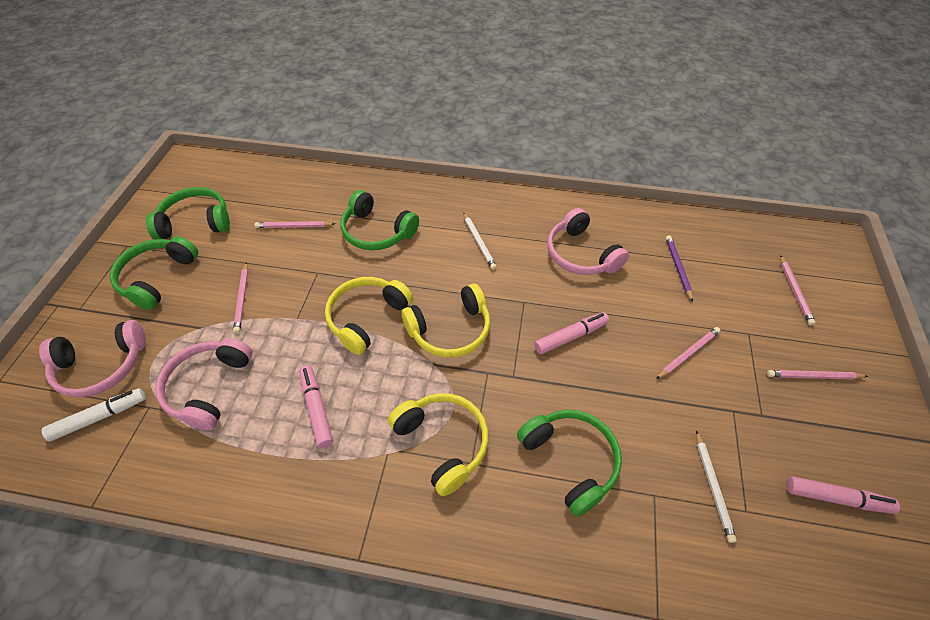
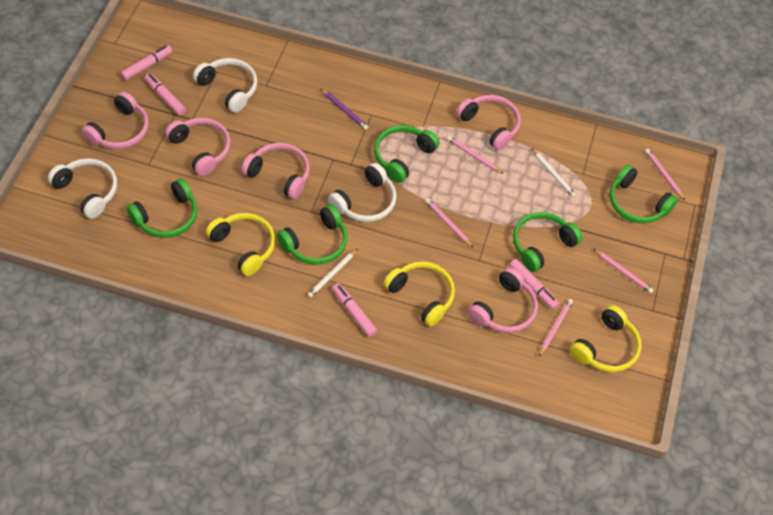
green headphones: 4 -> 5
pink headphones: 3 -> 5
pink marker: 3 -> 4
white headphones: 0 -> 3
white marker: 1 -> 0

